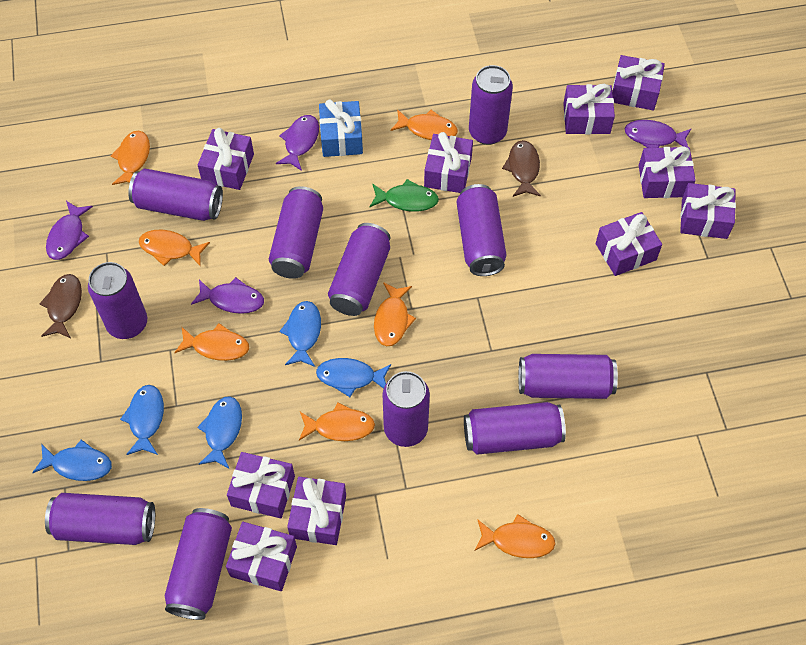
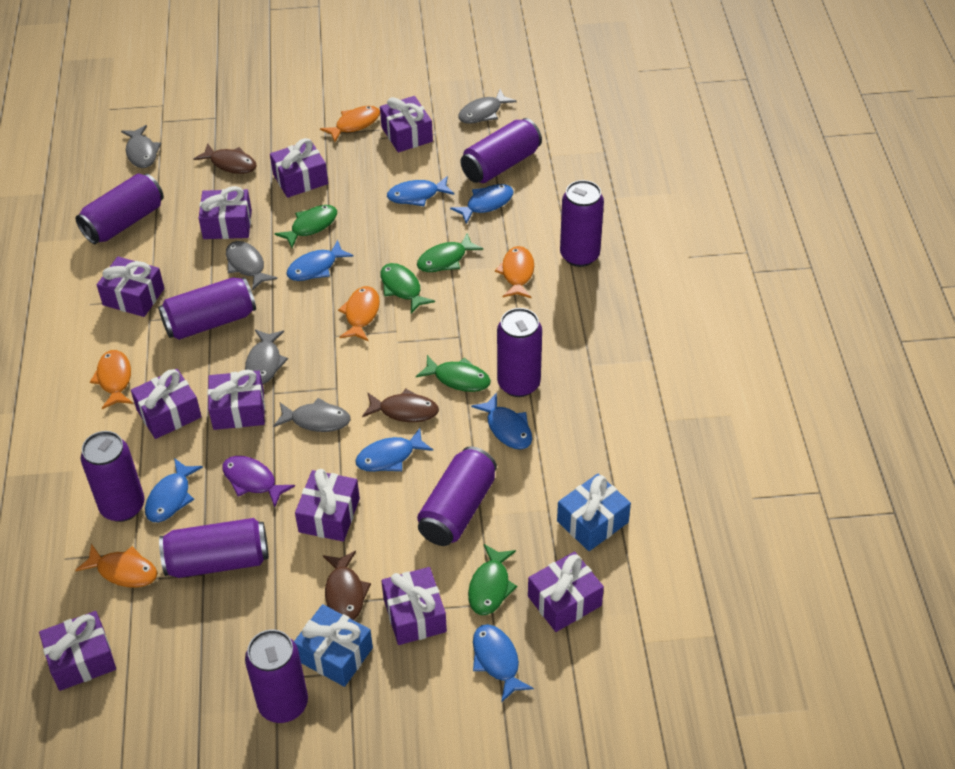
blue fish: 5 -> 7
blue gift: 1 -> 2
brown fish: 2 -> 3
green fish: 1 -> 5
grey fish: 0 -> 5
orange fish: 7 -> 5
purple can: 11 -> 9
purple fish: 4 -> 1

